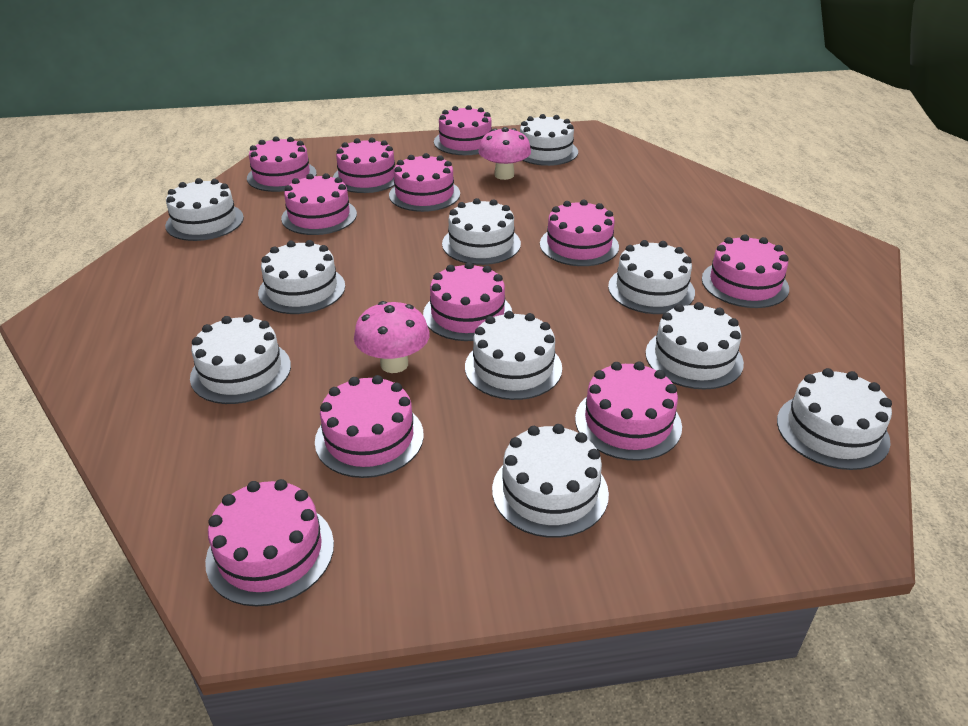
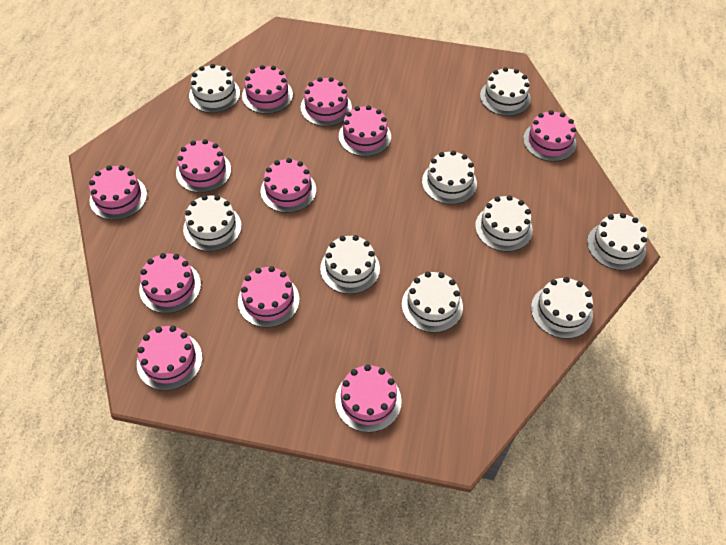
pink mushroom: 2 -> 0
white cake: 10 -> 9

